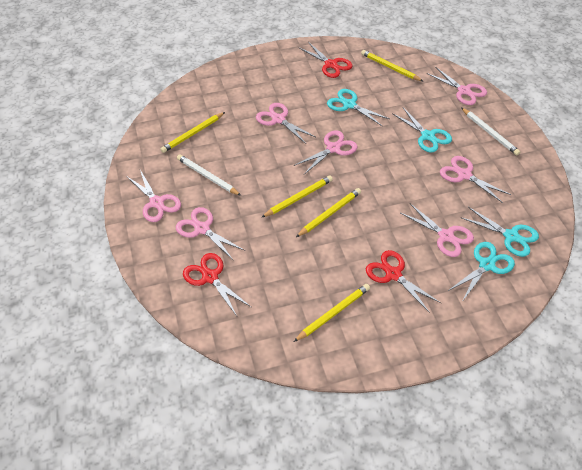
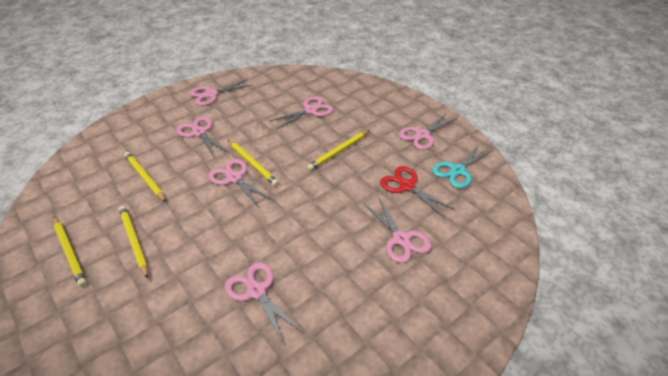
red scissors: 3 -> 1
turquoise scissors: 4 -> 1
white pencil: 2 -> 0

